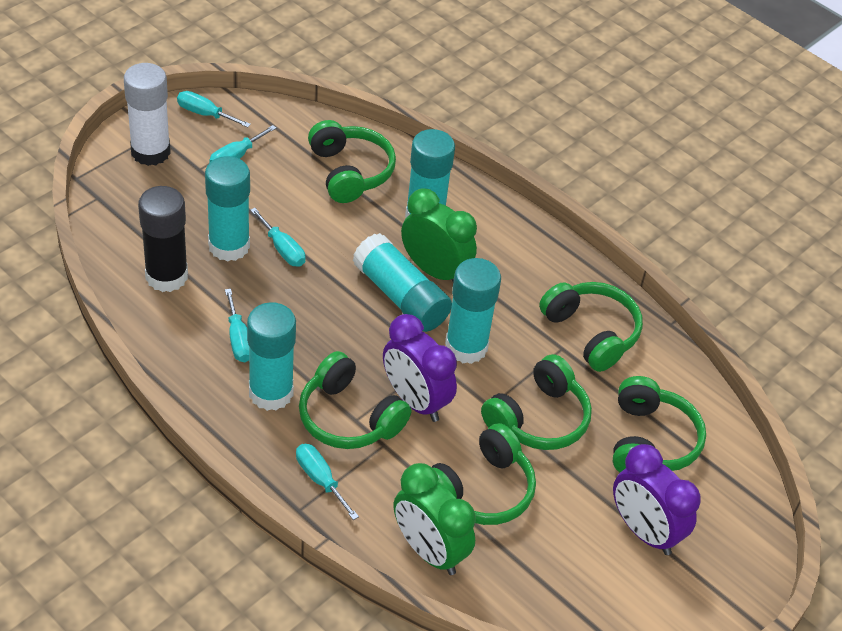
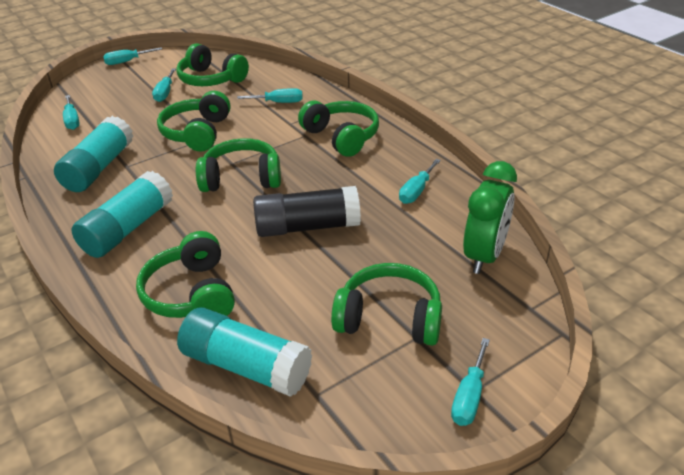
green clock: 2 -> 1
purple clock: 2 -> 0
turquoise glue stick: 5 -> 3
turquoise screwdriver: 5 -> 6
white glue stick: 1 -> 0

